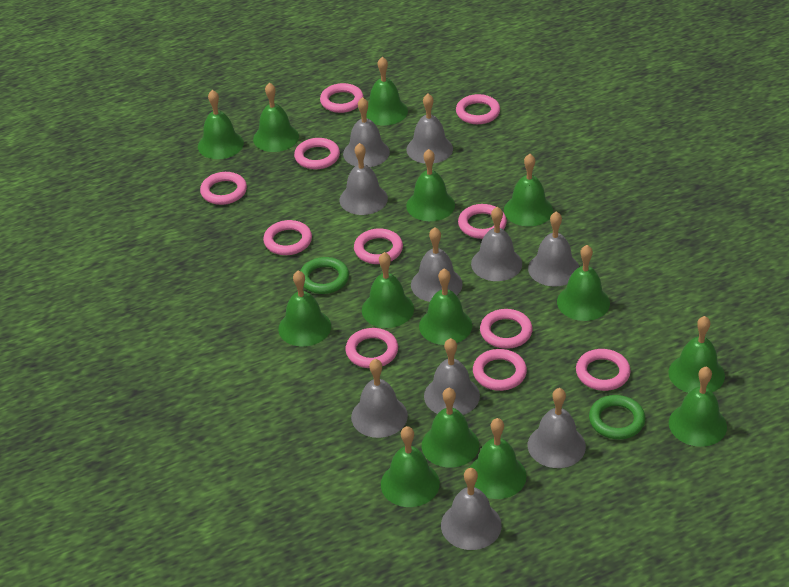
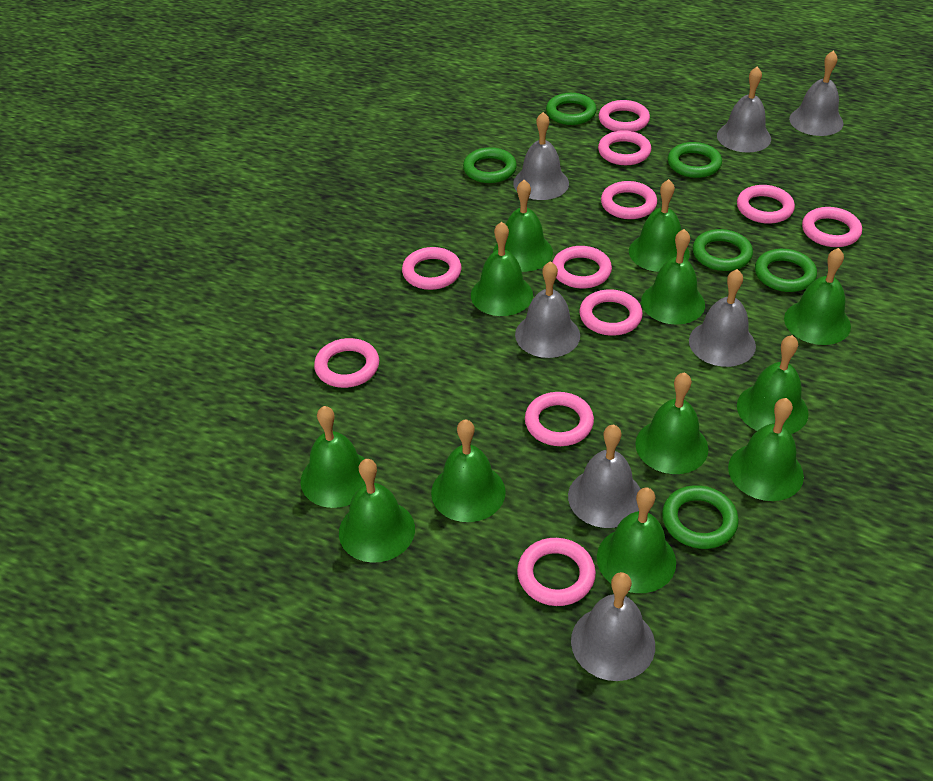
green bell: 14 -> 12
green ring: 2 -> 6
grey bell: 10 -> 7

